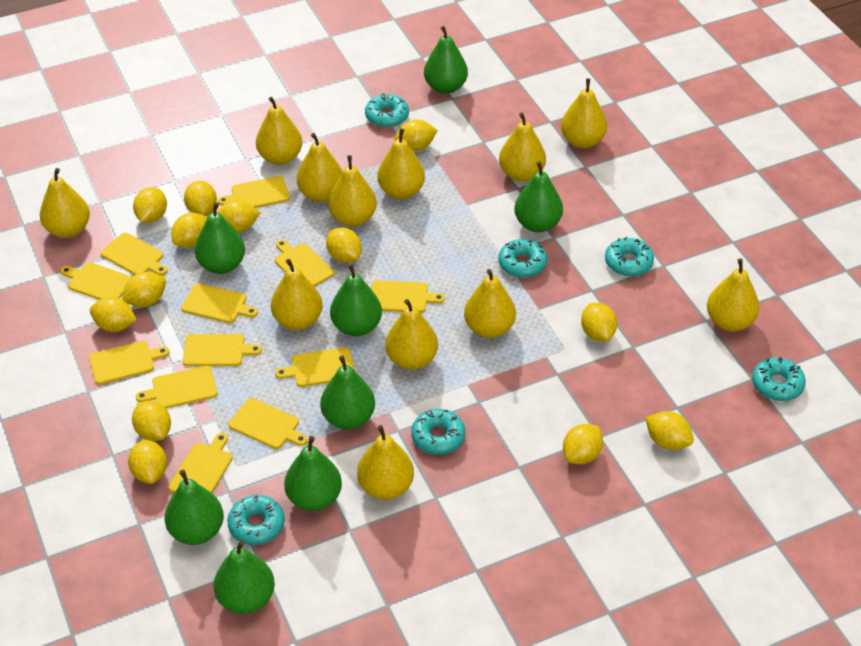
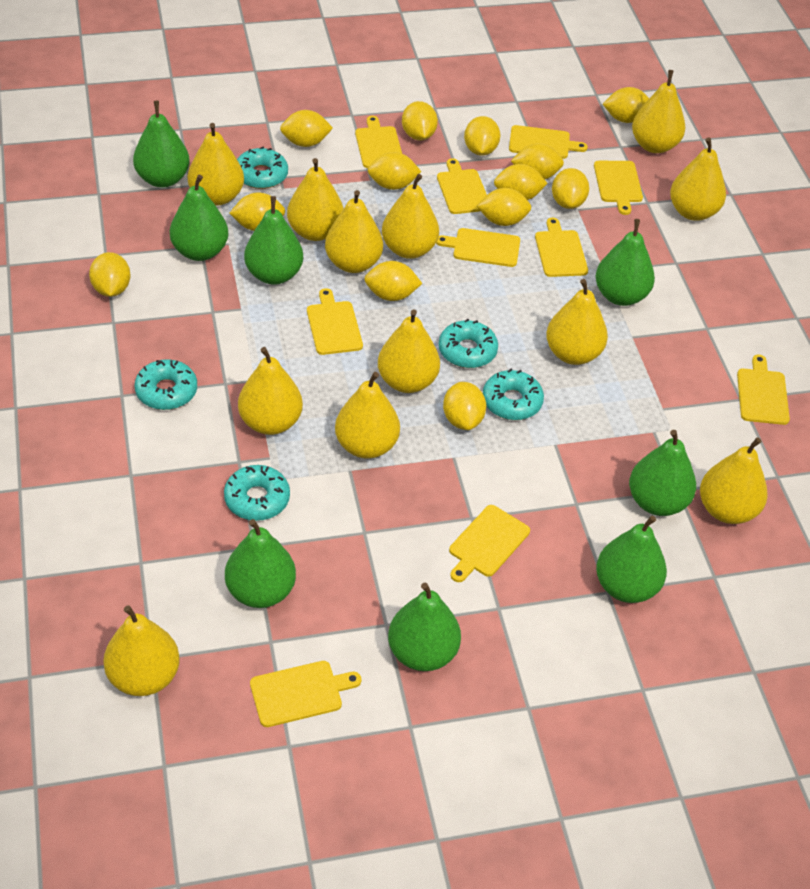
turquoise donut: 6 -> 5
yellow cutting board: 12 -> 10

